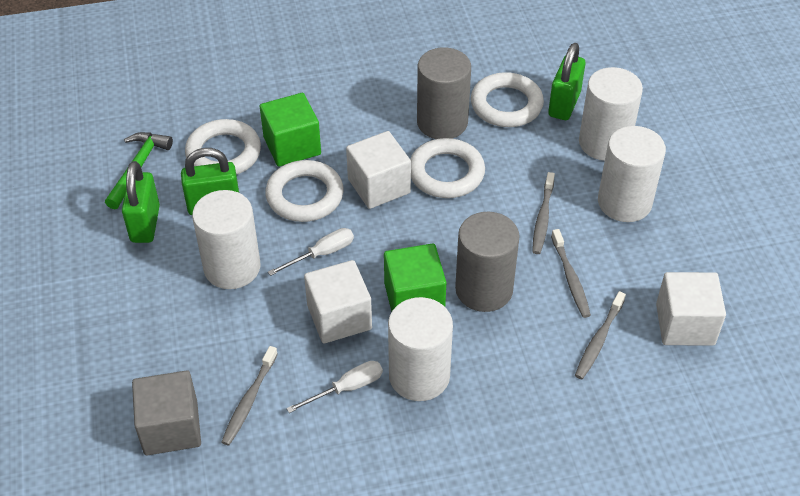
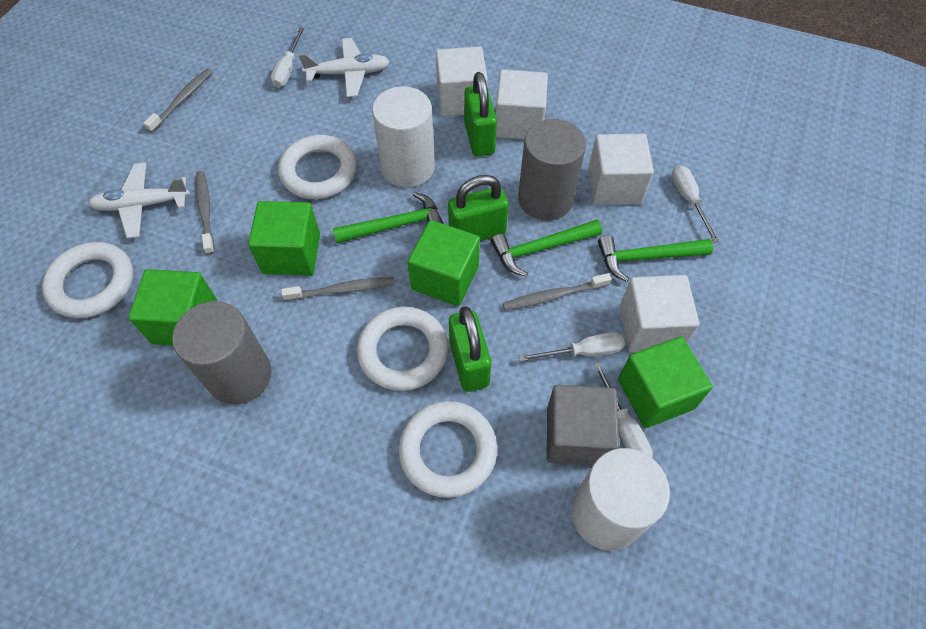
green cube: 2 -> 4
green hammer: 1 -> 3
white cube: 3 -> 4
white cylinder: 4 -> 2
white plane: 0 -> 2
white screwdriver: 2 -> 4

